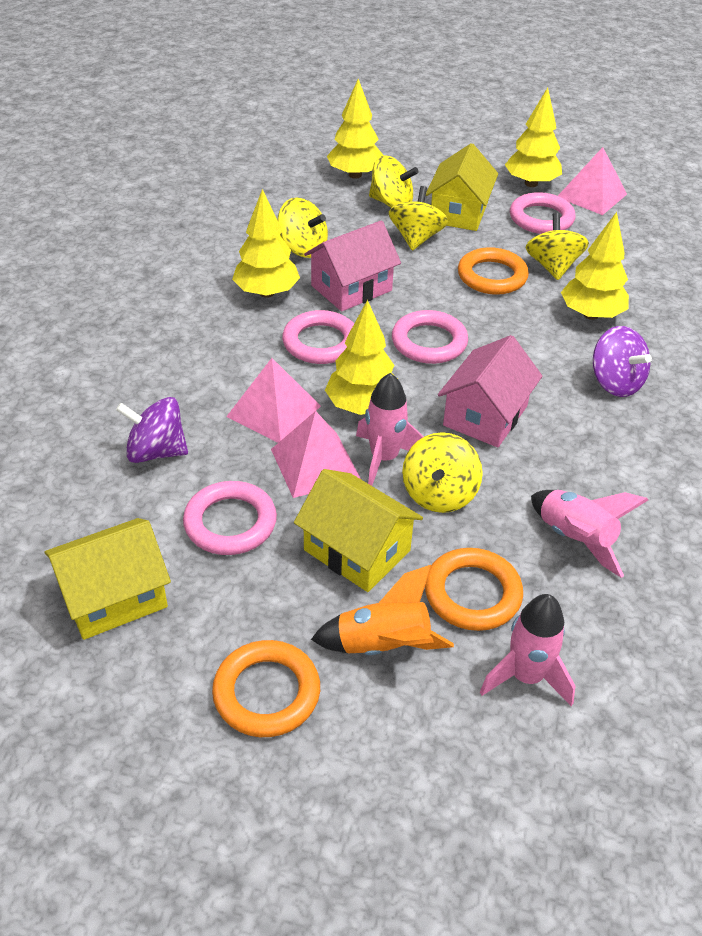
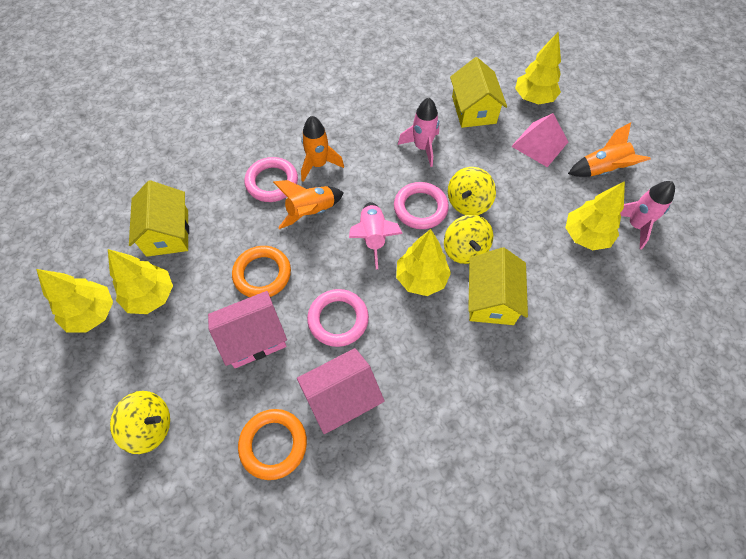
orange ring: 3 -> 2
orange rocket: 1 -> 3
pink pyramid: 3 -> 1
pink ring: 4 -> 3
purple spinning top: 2 -> 0
yellow spinning top: 5 -> 3

